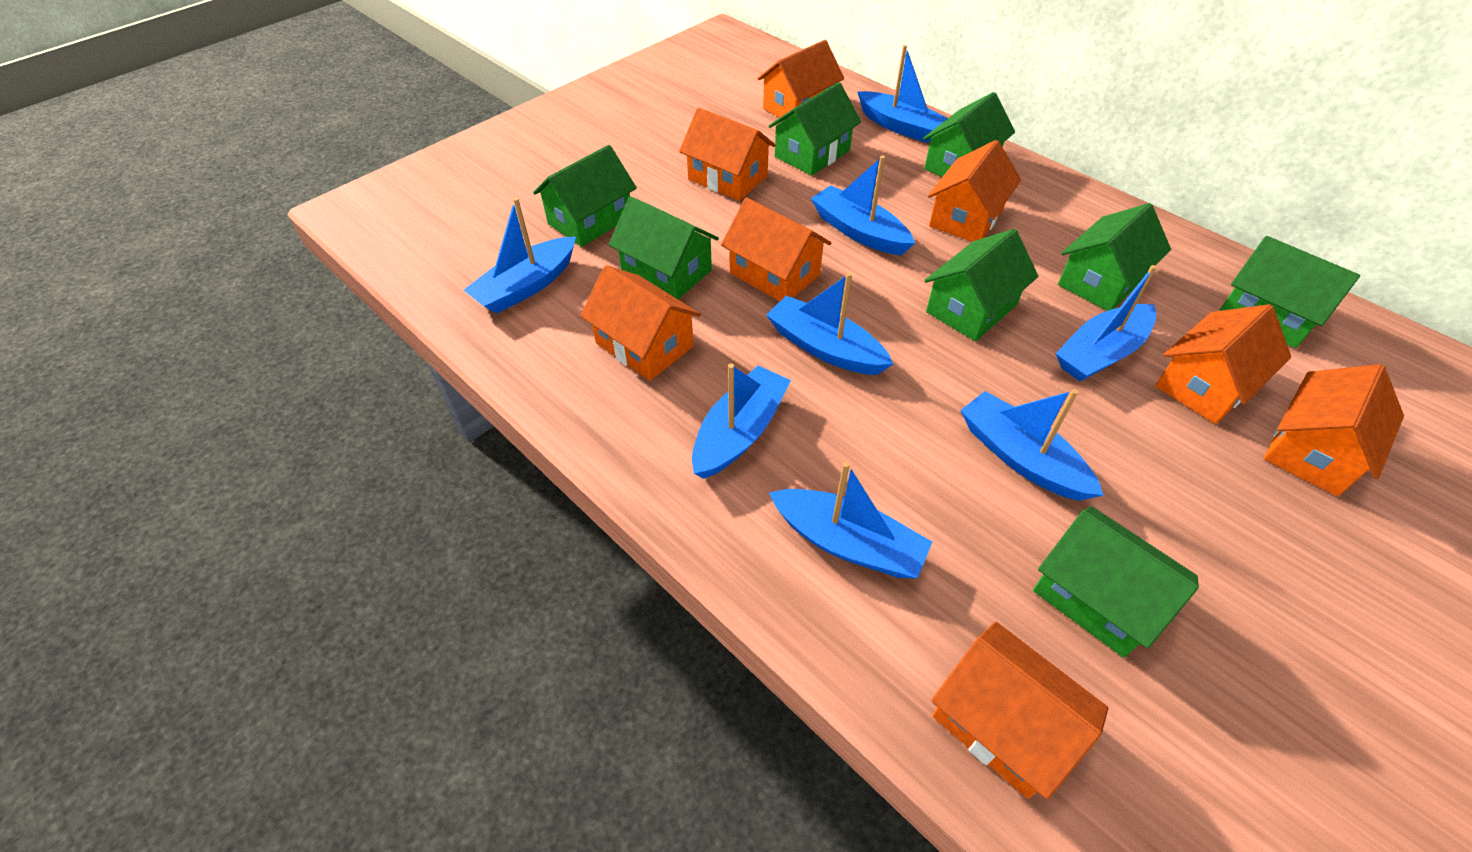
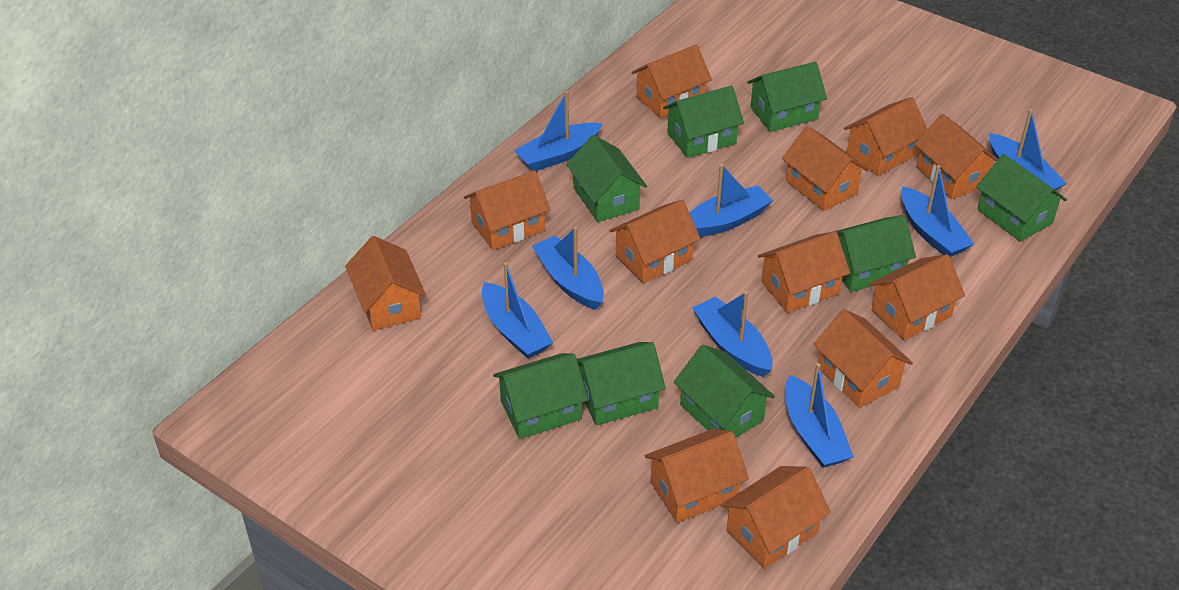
orange house: 8 -> 12

